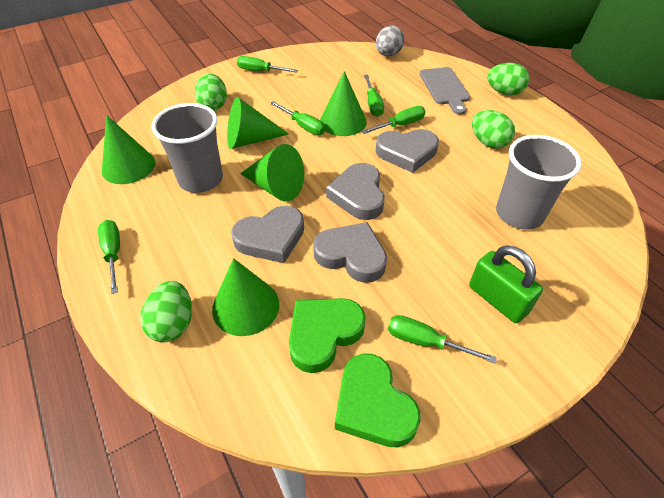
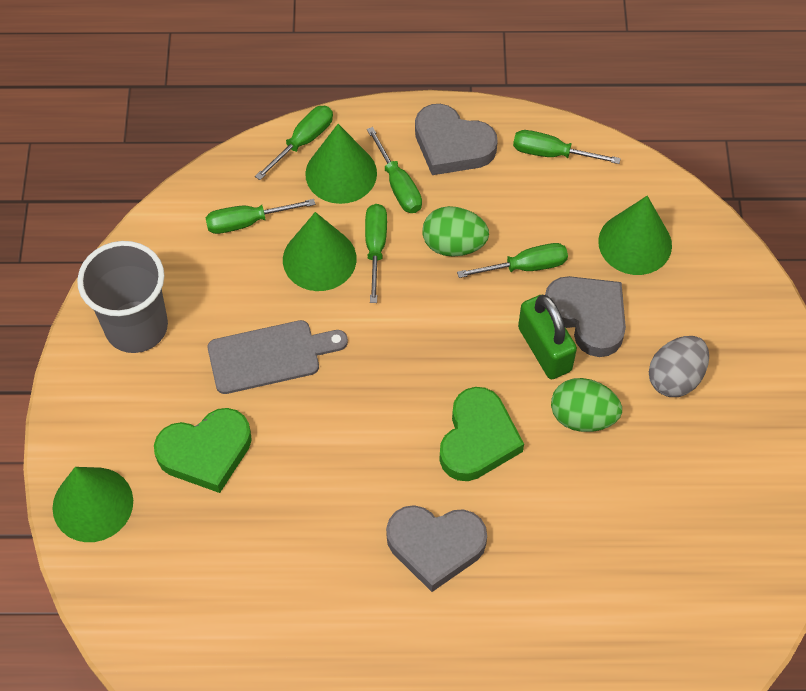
green cone: 5 -> 4
green egg: 4 -> 2
grey cup: 2 -> 1
grey heart: 4 -> 3

